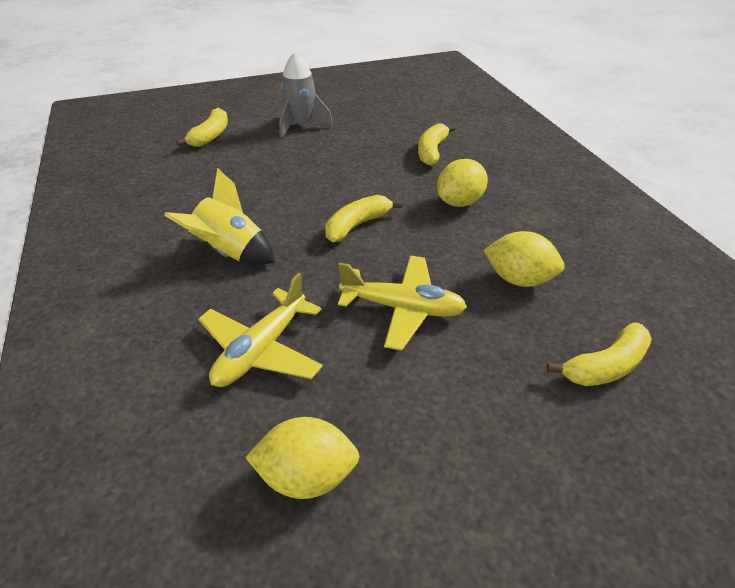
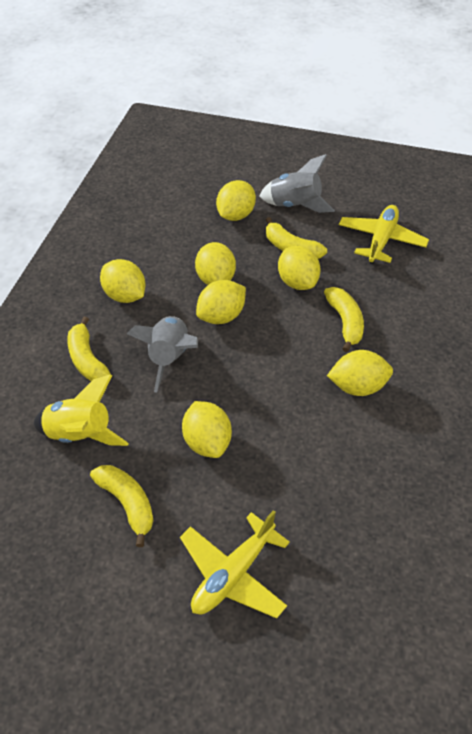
grey rocket: 1 -> 2
yellow lemon: 3 -> 7

